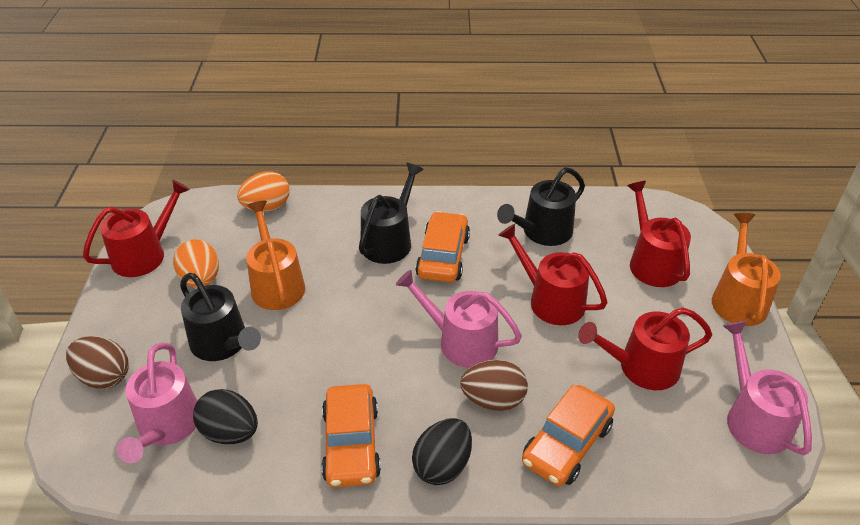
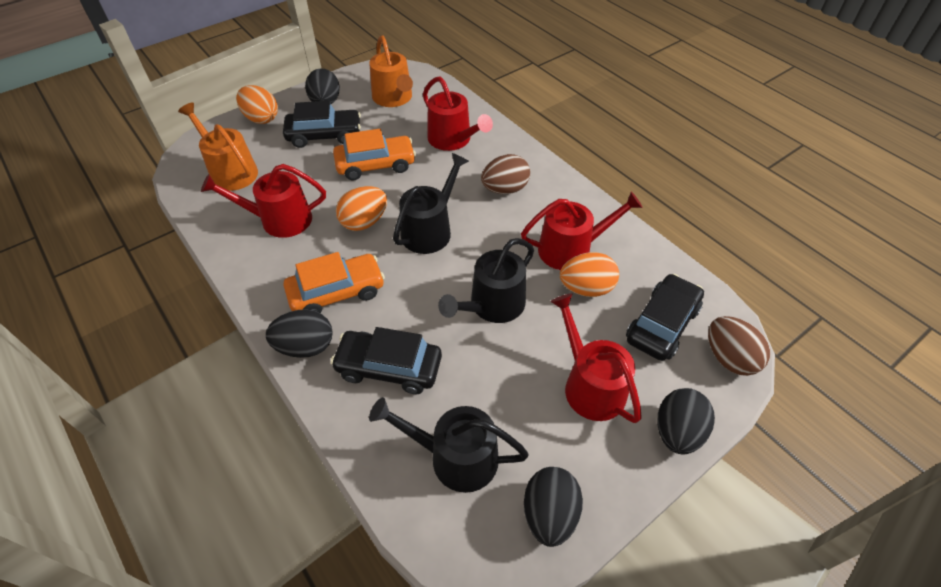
black car: 0 -> 3
black egg: 2 -> 4
orange car: 3 -> 2
orange egg: 2 -> 3
pink watering can: 3 -> 0

